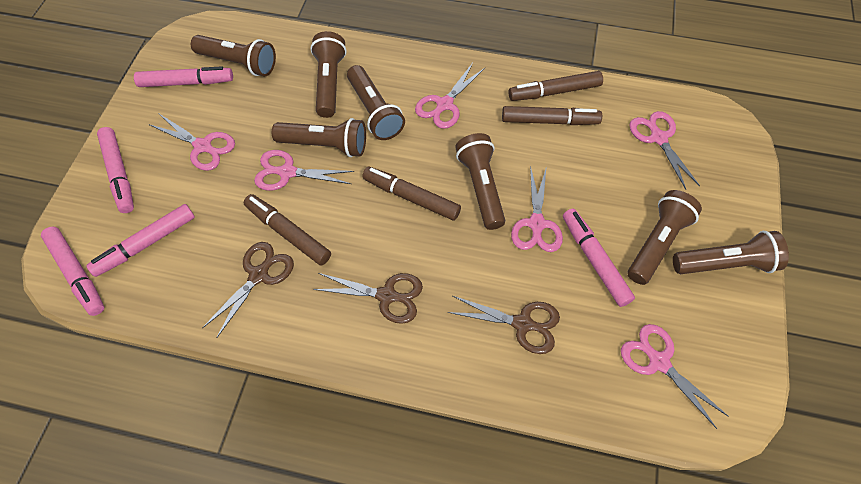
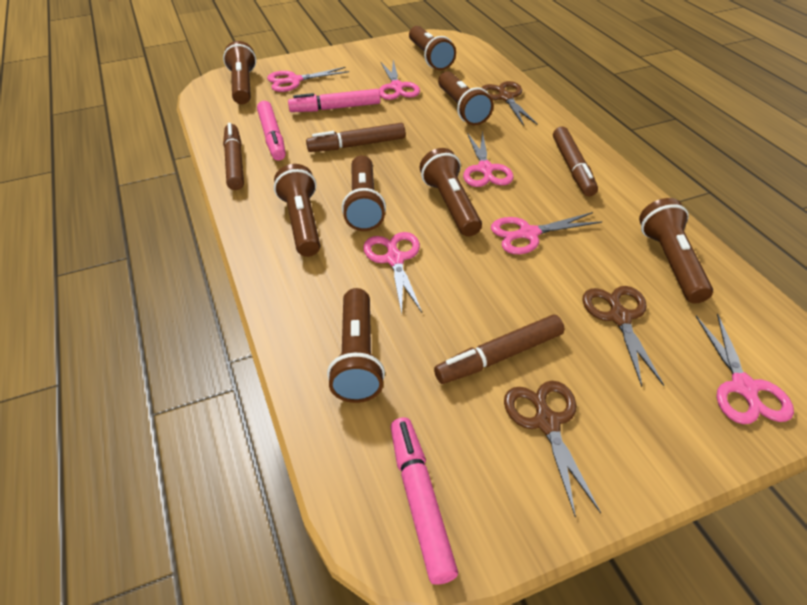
brown flashlight: 7 -> 8
pink marker: 5 -> 3

